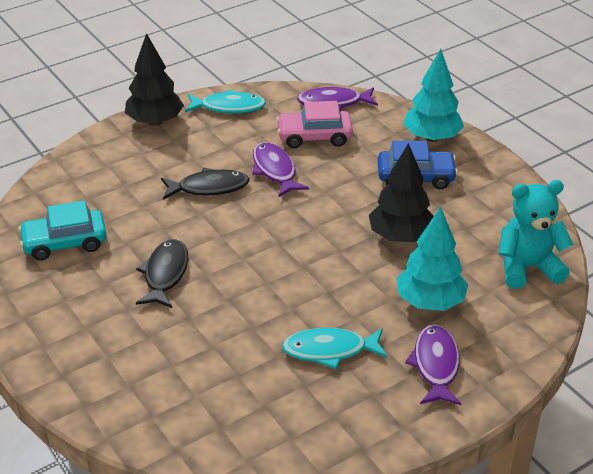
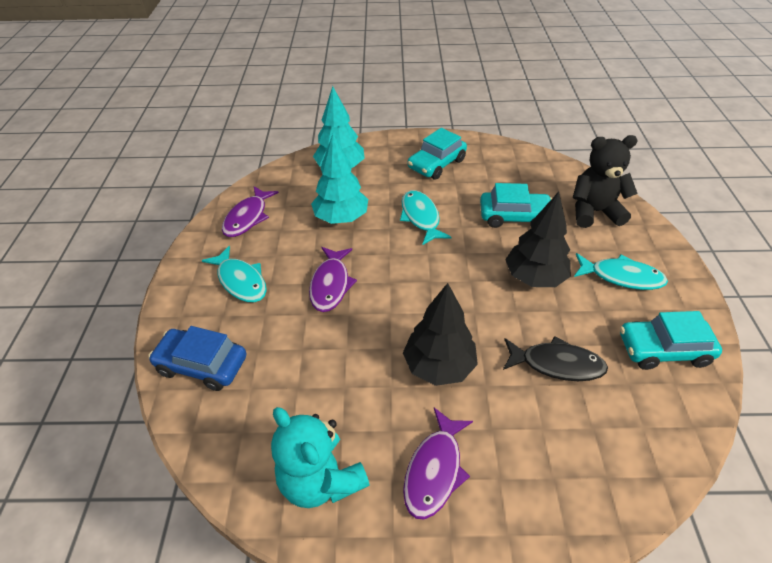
black fish: 2 -> 1
black teddy bear: 0 -> 1
pink car: 1 -> 0
turquoise car: 1 -> 3
turquoise fish: 2 -> 3

